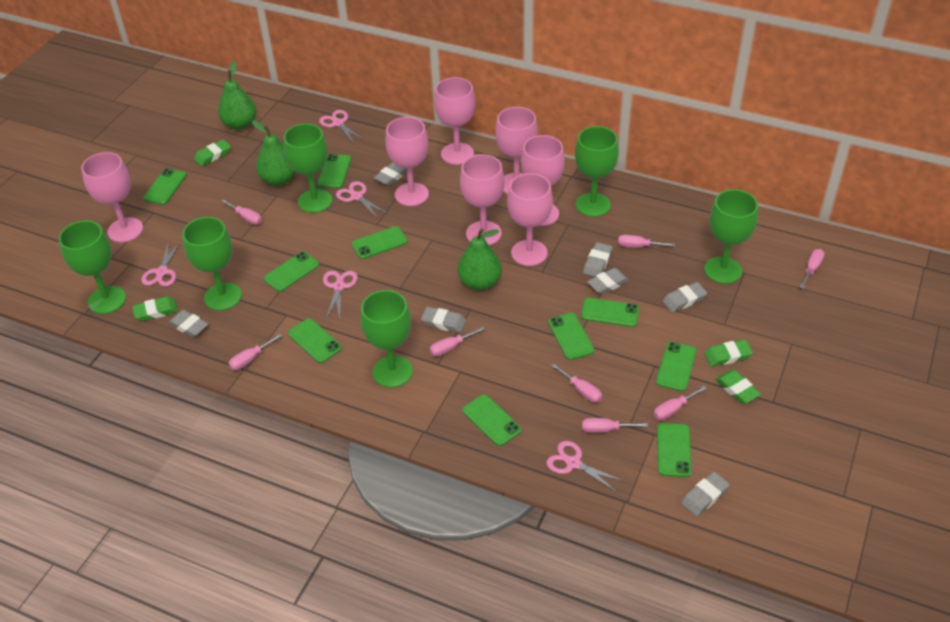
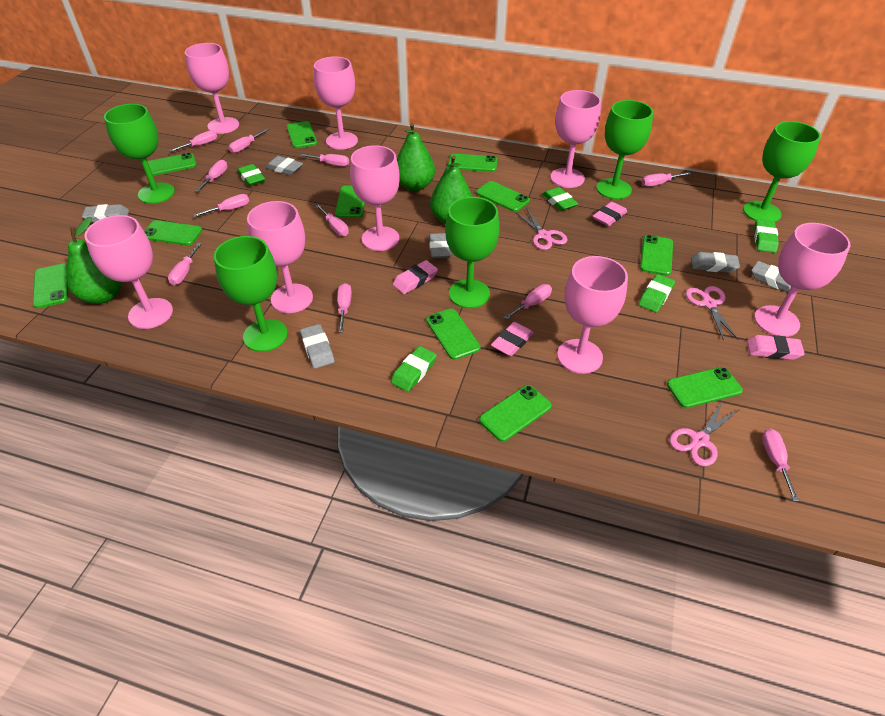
green eraser: 4 -> 5
green goblet: 6 -> 5
green phone: 10 -> 11
grey eraser: 7 -> 6
pink eraser: 0 -> 4
pink goblet: 7 -> 8
pink scissors: 5 -> 3
pink screwdriver: 8 -> 11

